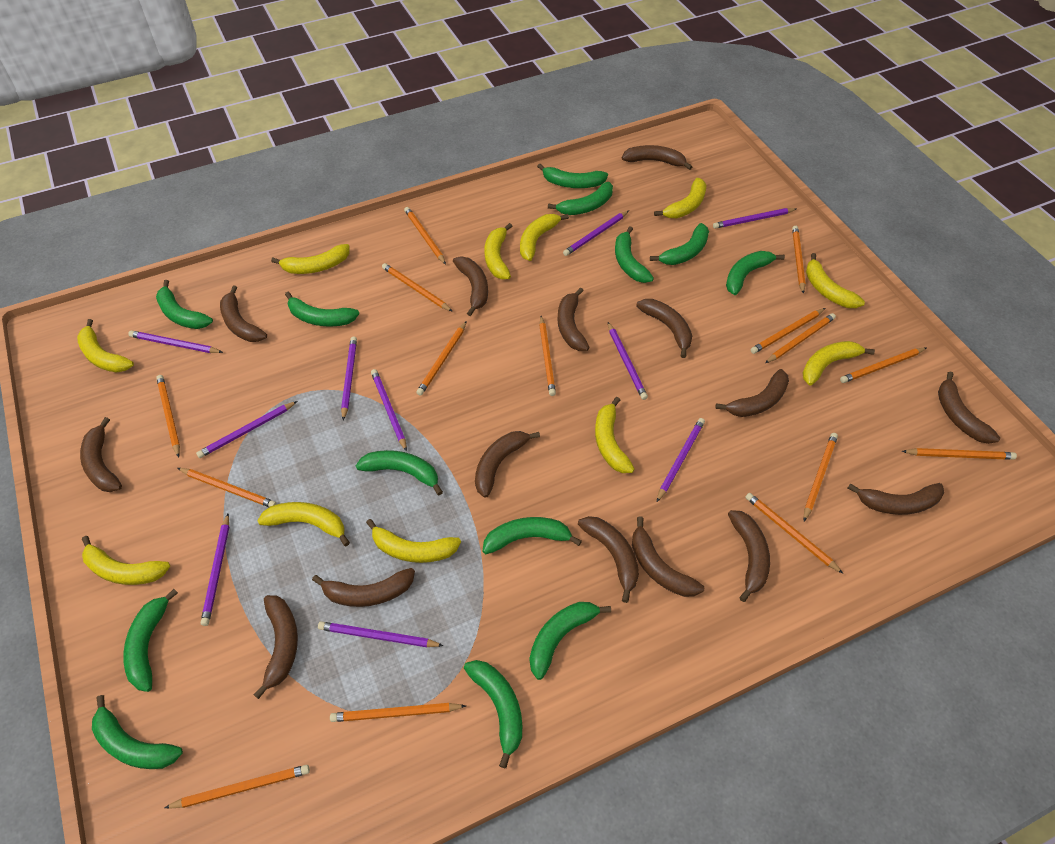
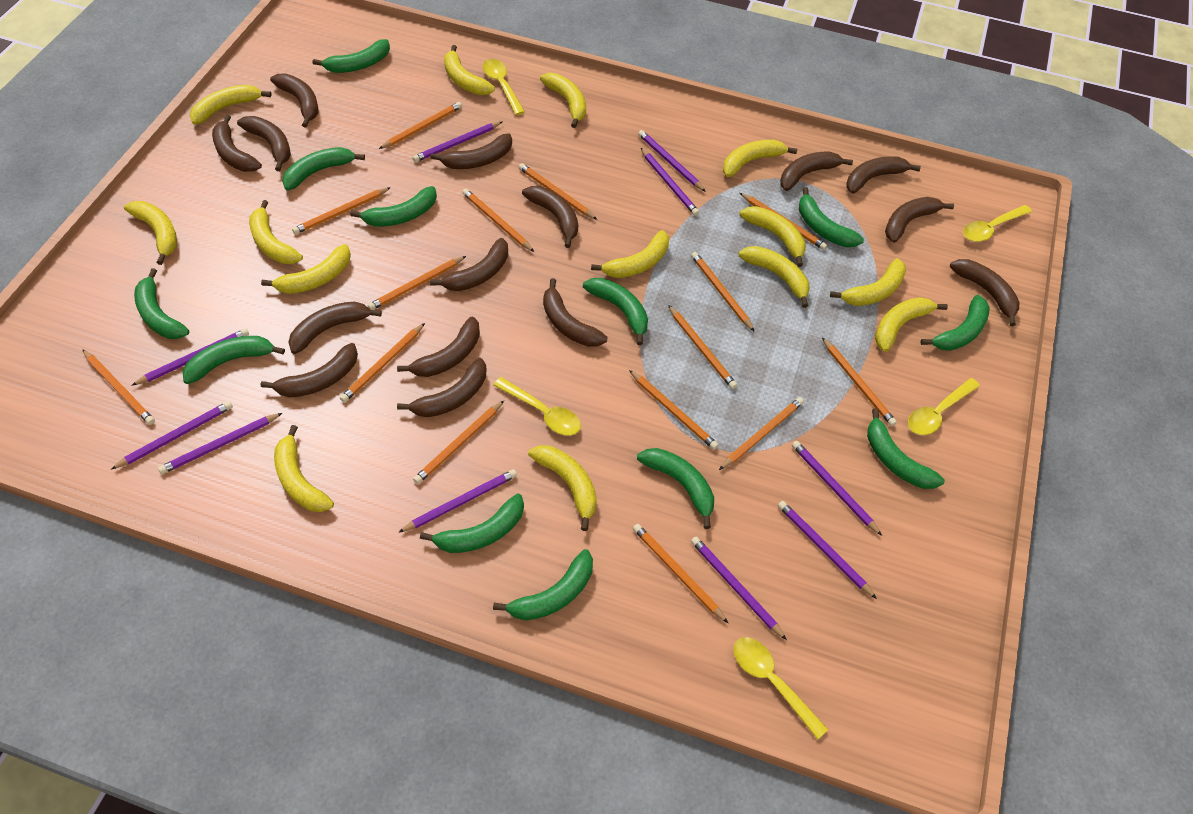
green banana: 13 -> 12
yellow banana: 11 -> 14
yellow spoon: 0 -> 5

